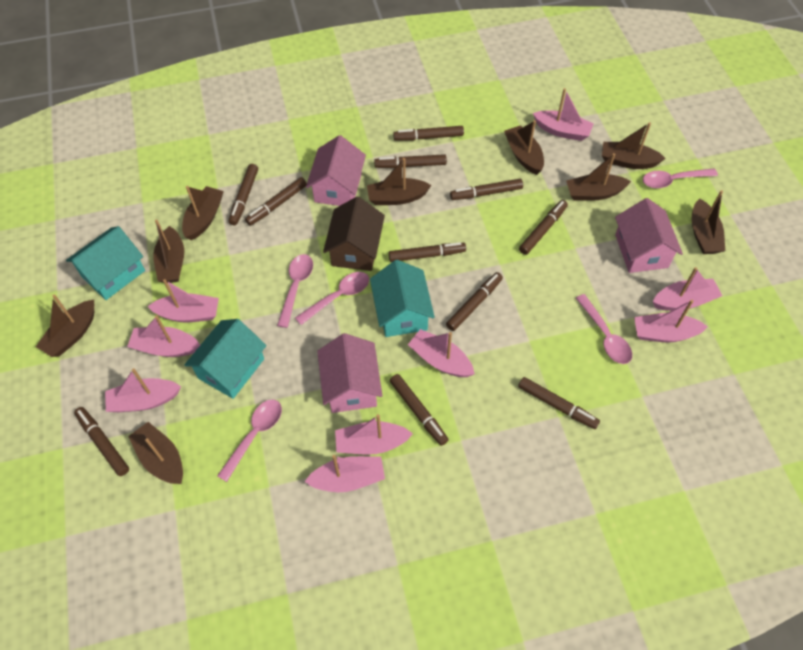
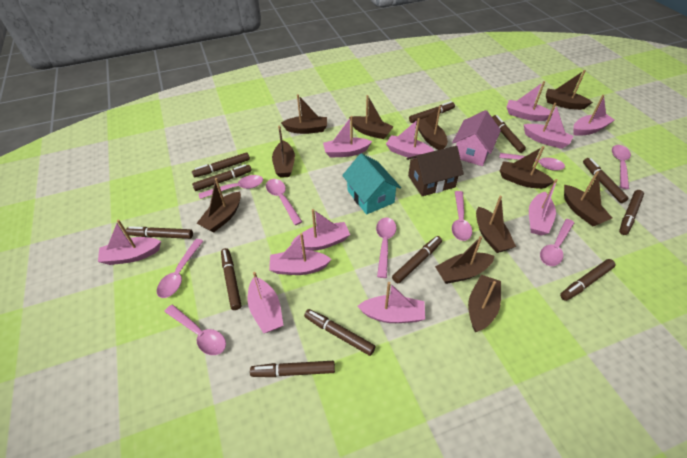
brown boat: 9 -> 11
brown marker: 11 -> 12
pink boat: 9 -> 11
pink house: 3 -> 1
pink spoon: 5 -> 9
turquoise house: 3 -> 1

